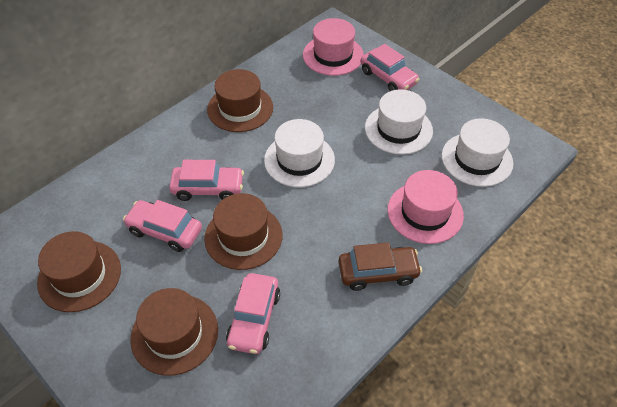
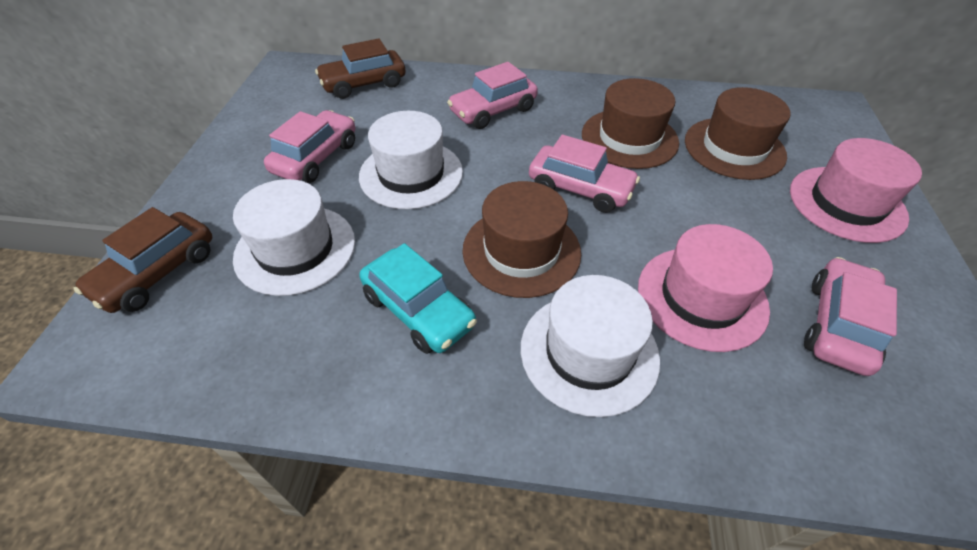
brown car: 1 -> 2
brown hat: 4 -> 3
turquoise car: 0 -> 1

